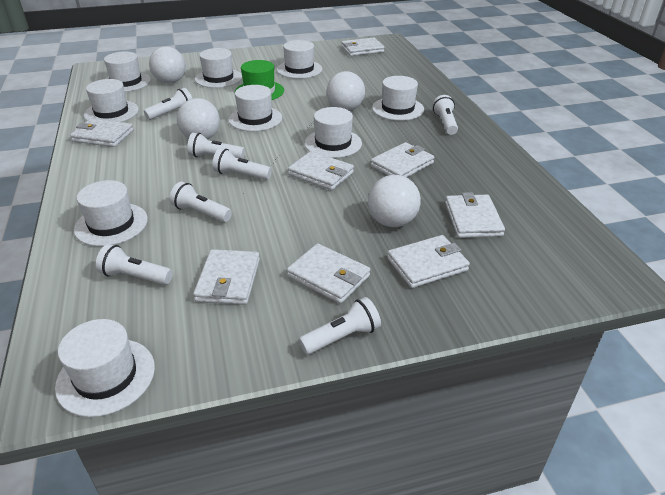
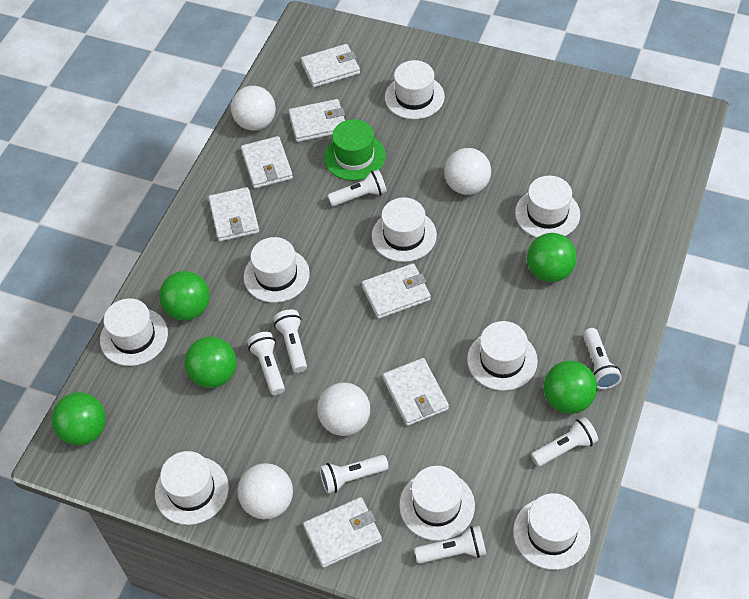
green ball: 0 -> 5
white wallet: 8 -> 7

